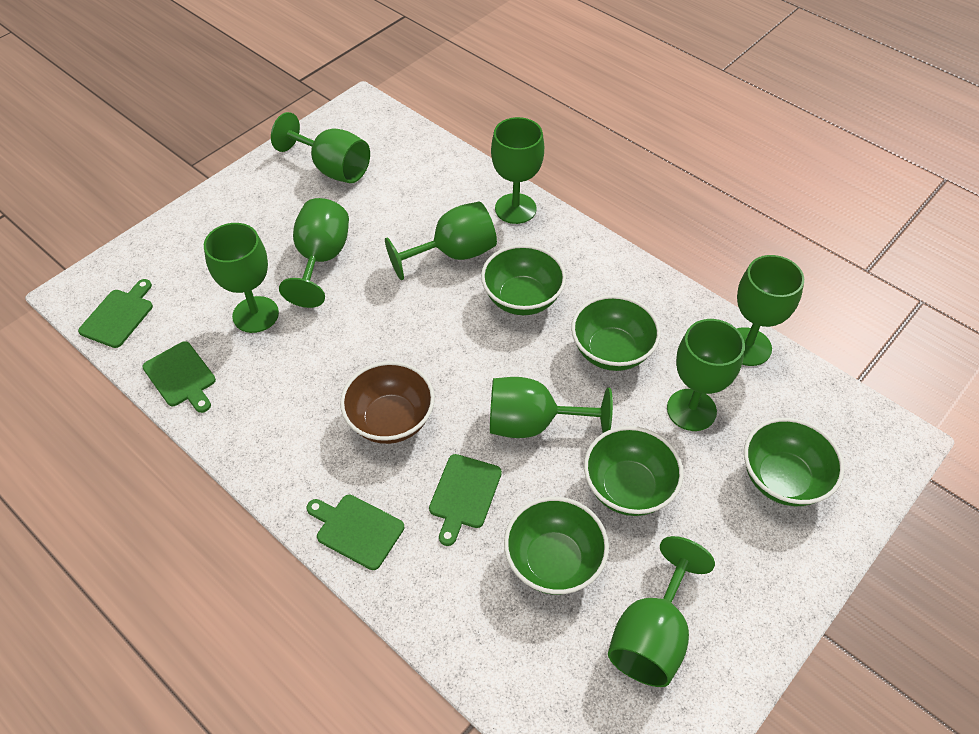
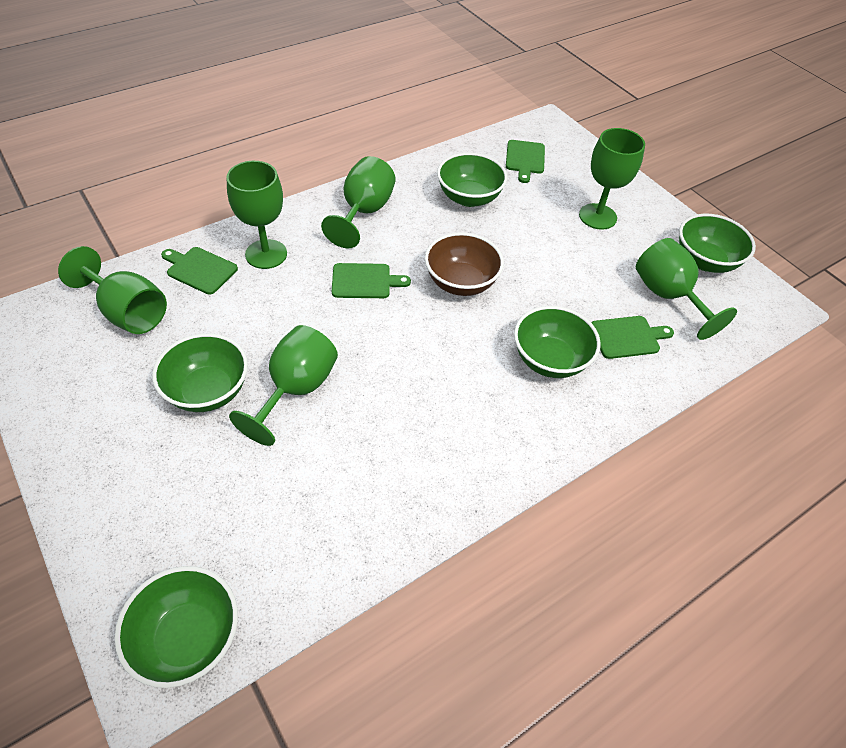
green goblet: 9 -> 6

